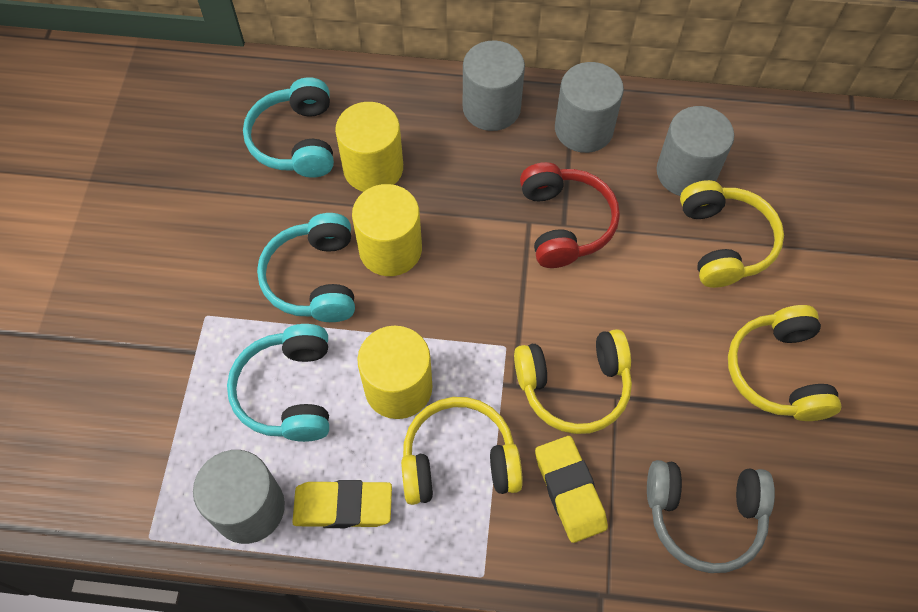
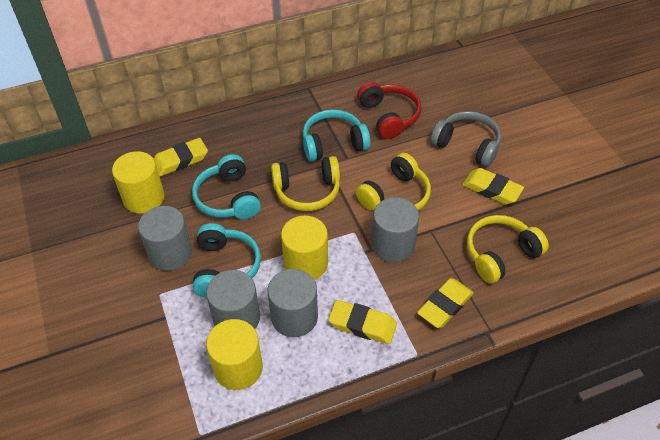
yellow eraser: 2 -> 4
yellow headphones: 4 -> 3

